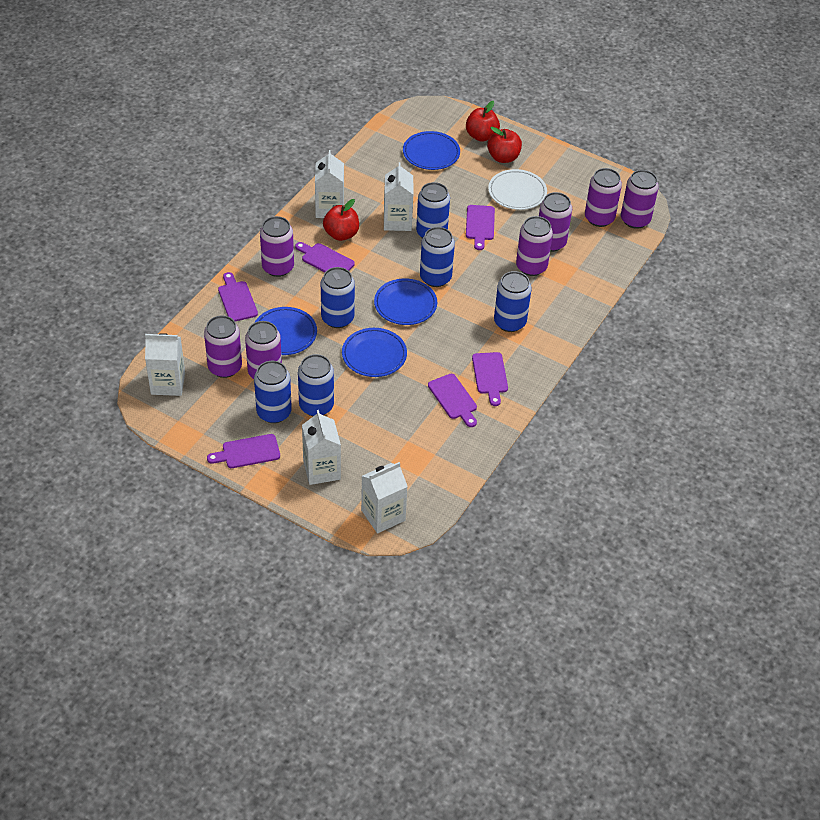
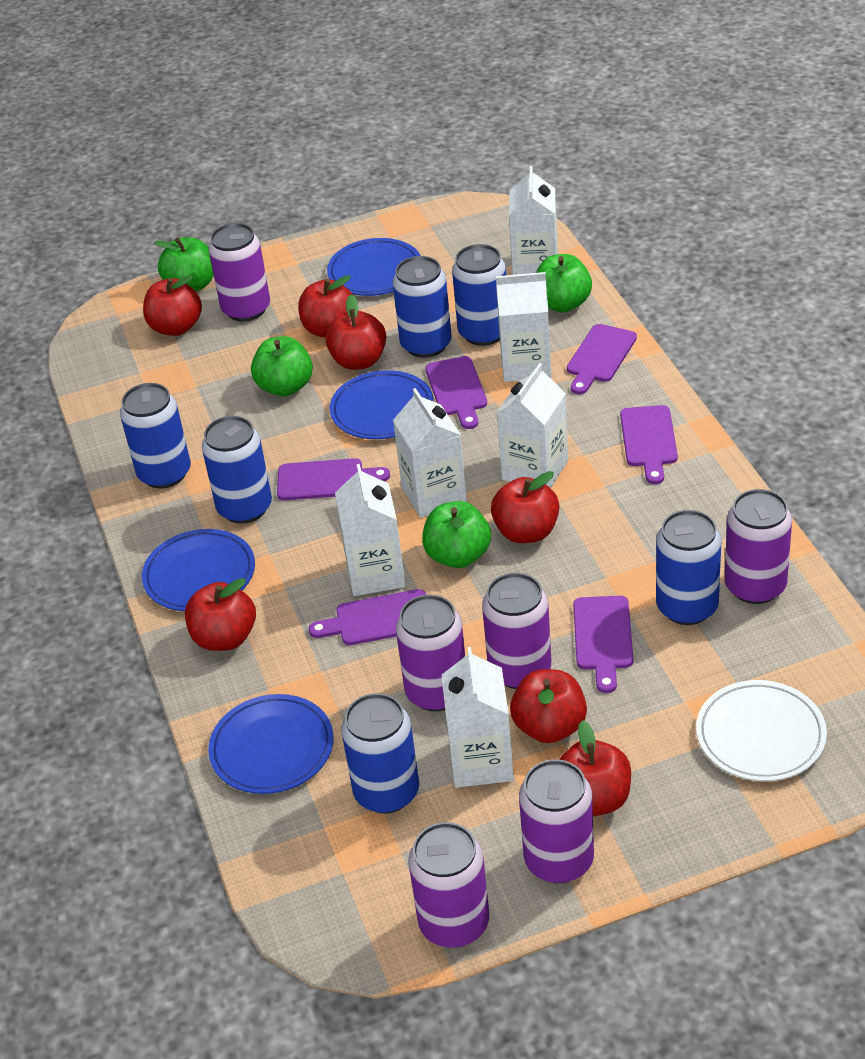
green apple: 0 -> 4
purple can: 7 -> 6
red apple: 3 -> 7
white carton: 5 -> 6

